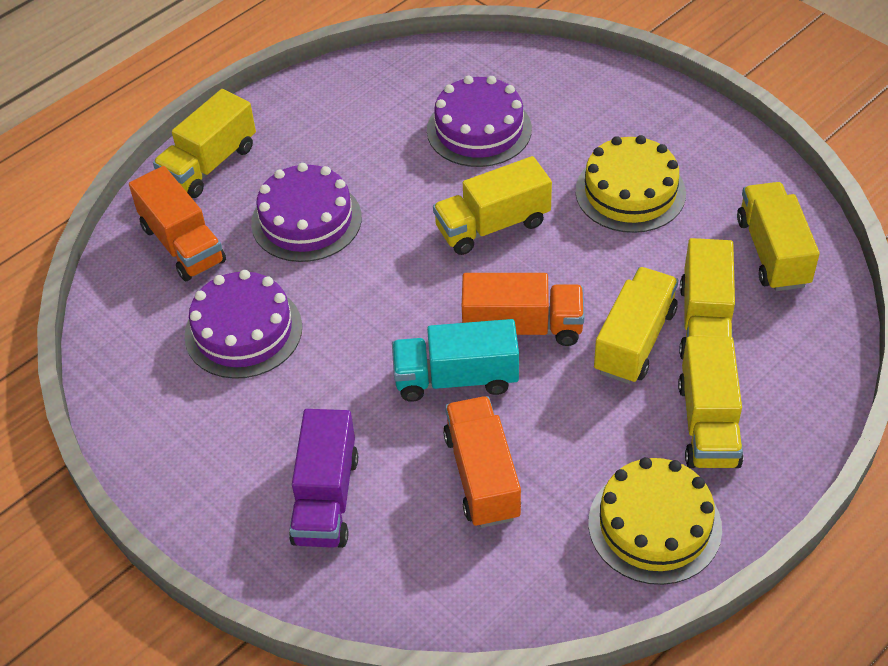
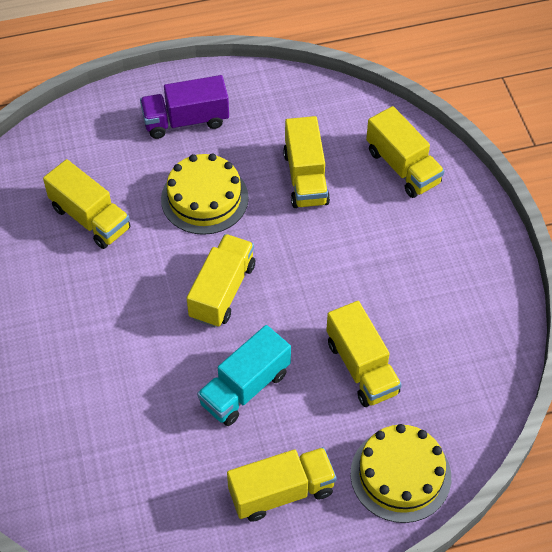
orange truck: 3 -> 0
purple cake: 3 -> 0

